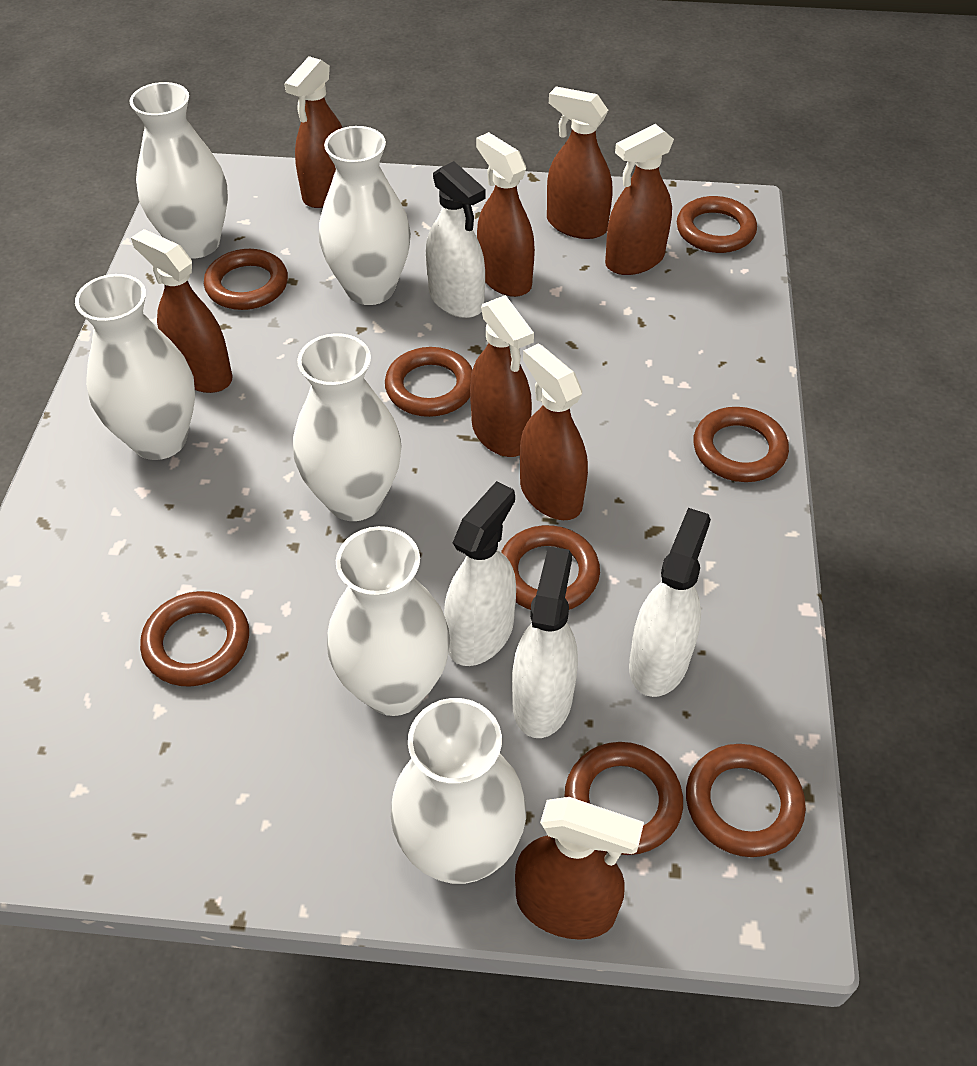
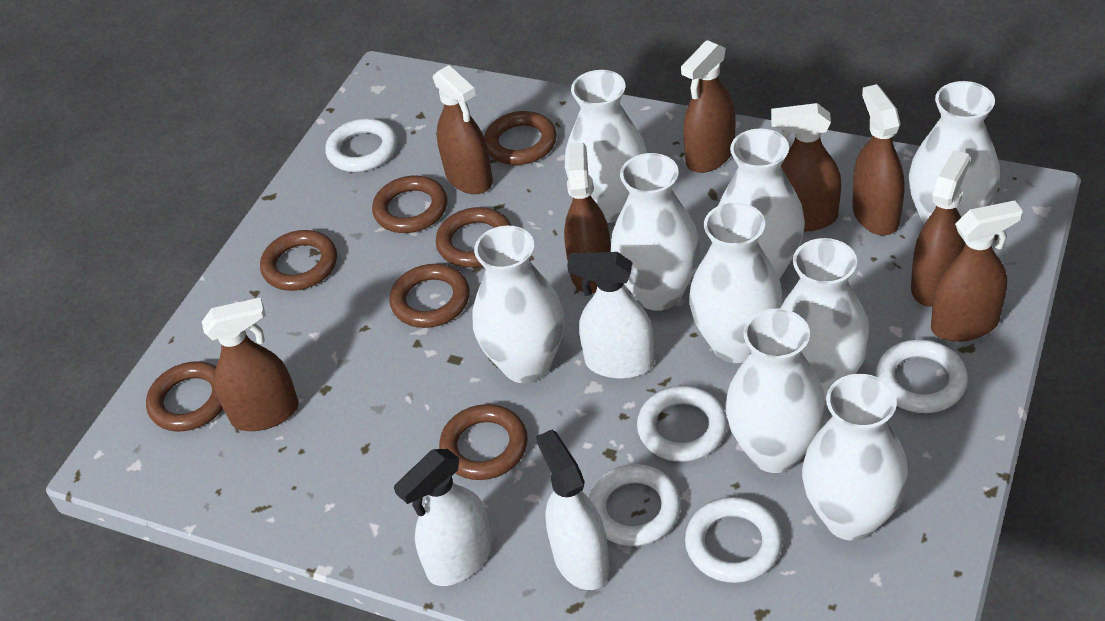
brown ring: 8 -> 7
white ring: 0 -> 5
white spray bottle: 4 -> 3
white vase: 6 -> 9

